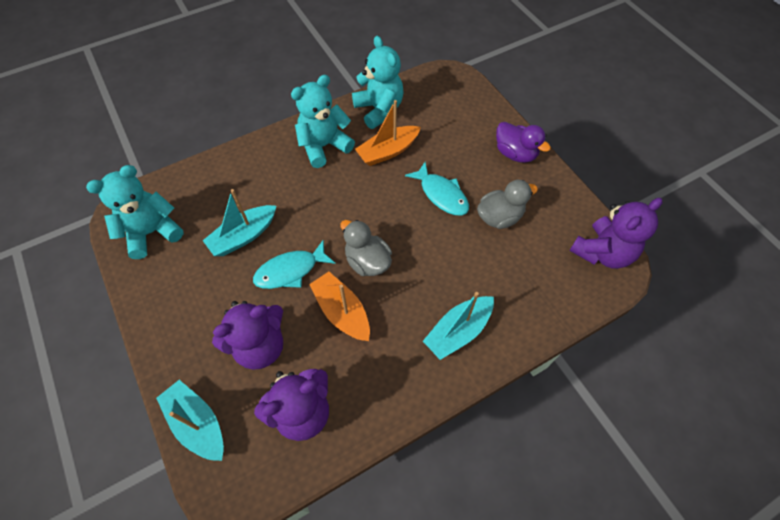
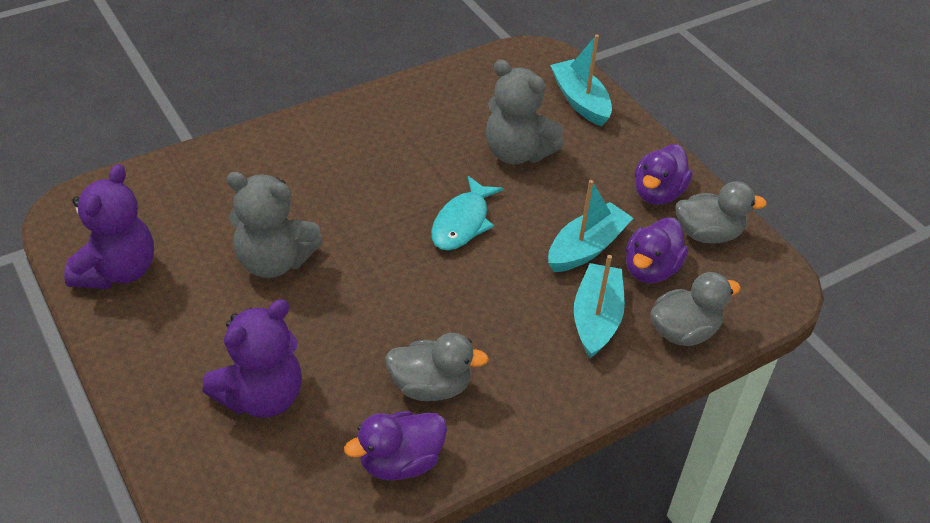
grey duck: 2 -> 3
grey teddy bear: 0 -> 2
orange boat: 2 -> 0
purple duck: 1 -> 3
purple teddy bear: 3 -> 2
turquoise fish: 2 -> 1
turquoise teddy bear: 3 -> 0

